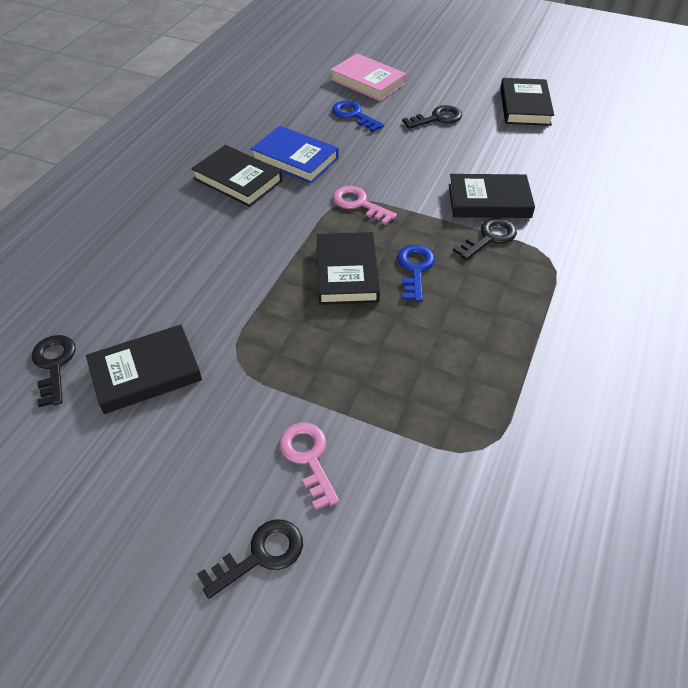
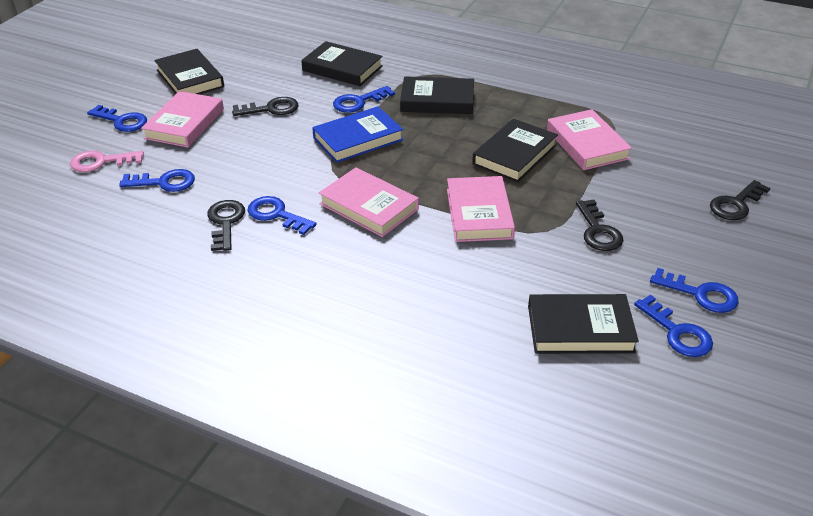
blue key: 2 -> 6
pink book: 1 -> 4
pink key: 2 -> 1

